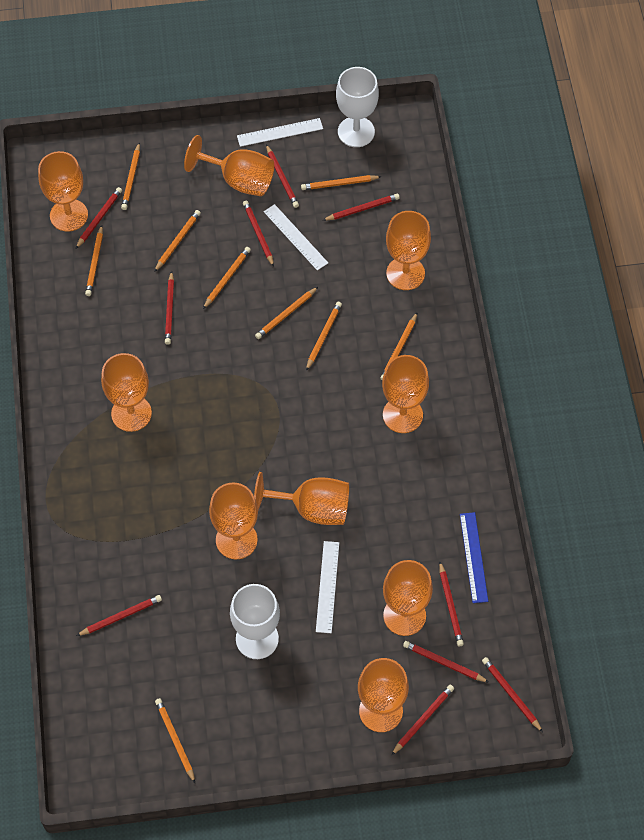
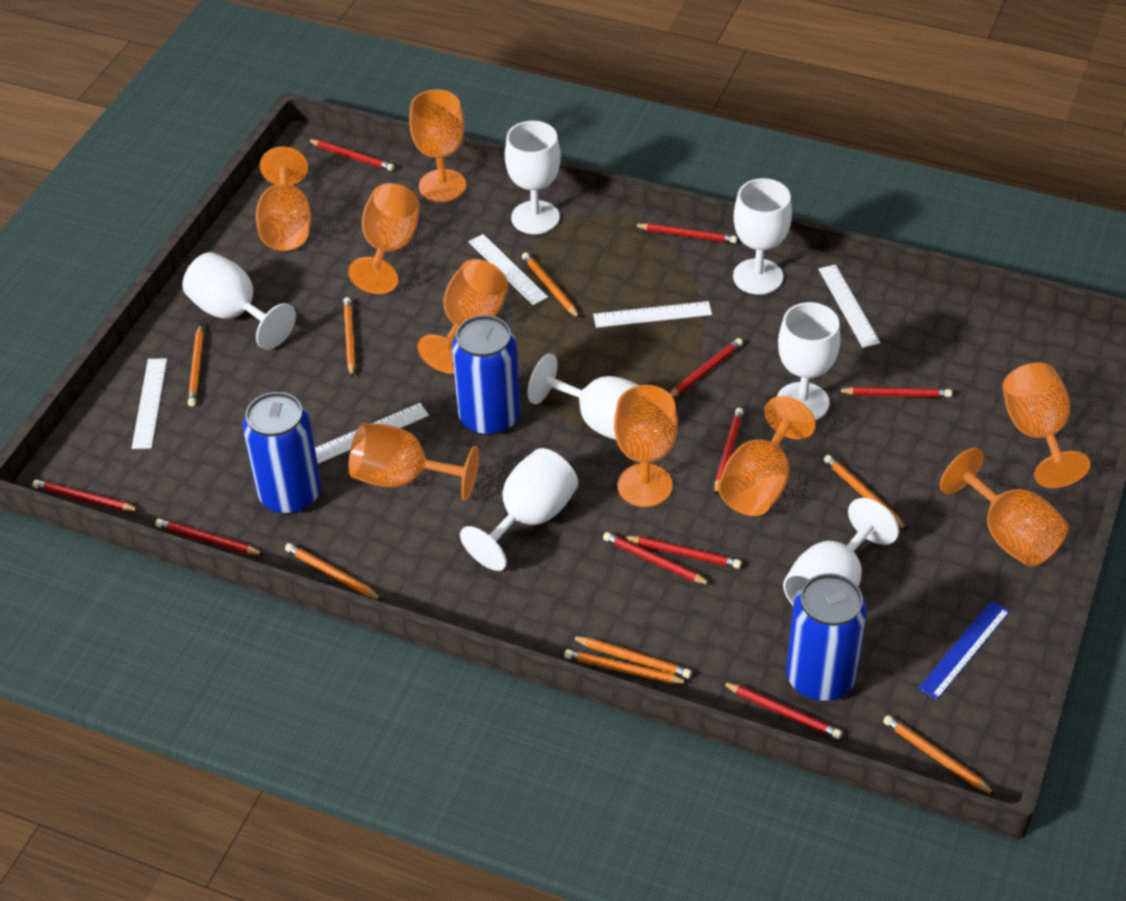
blue can: 0 -> 3
orange pencil: 9 -> 8
white goblet: 2 -> 7
white ruler: 3 -> 5

